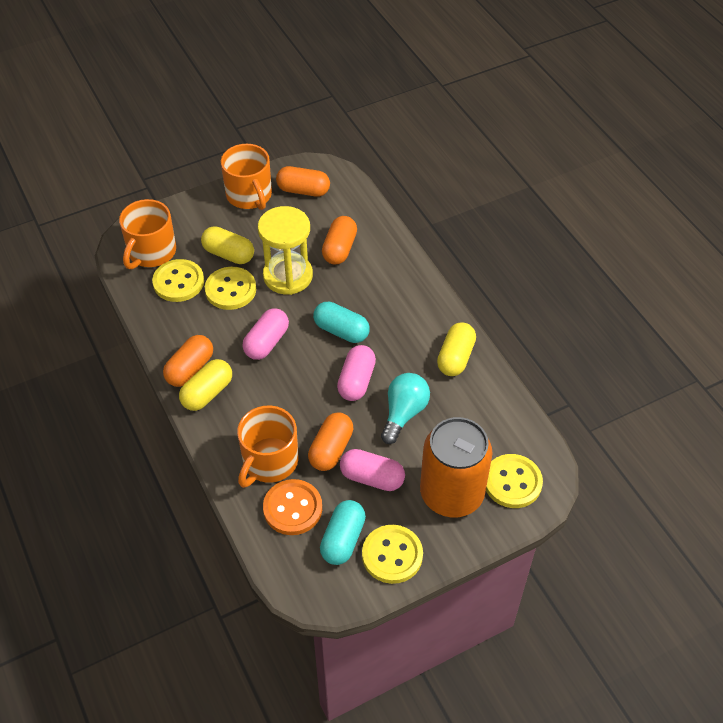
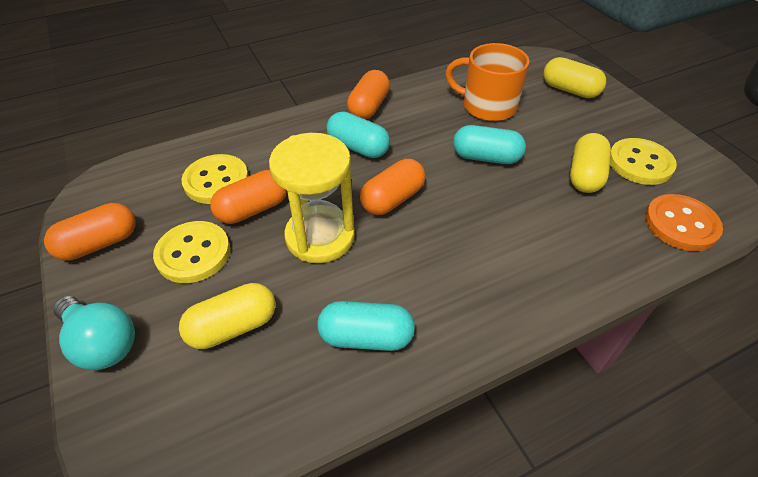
orange can: 1 -> 0
orange mug: 3 -> 1
pink capsule: 3 -> 0
turquoise capsule: 2 -> 3
yellow button: 4 -> 3

